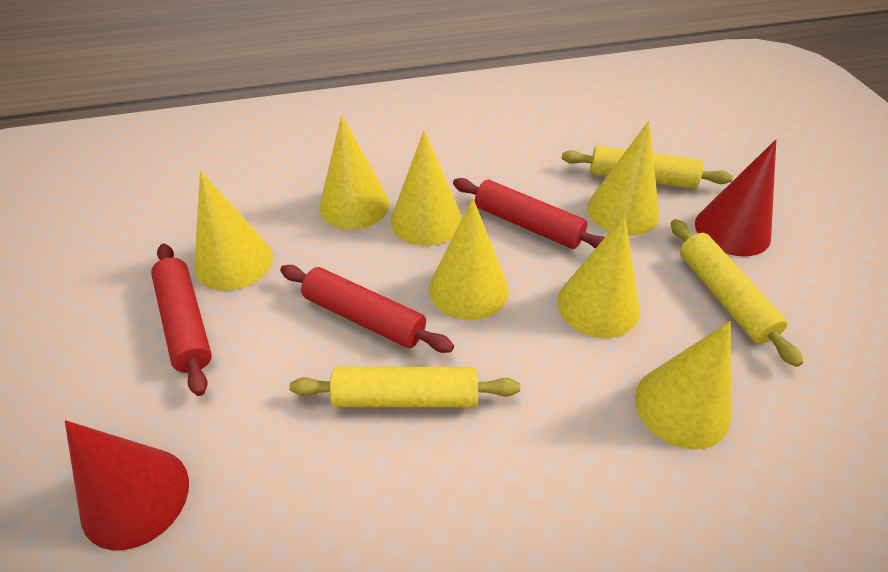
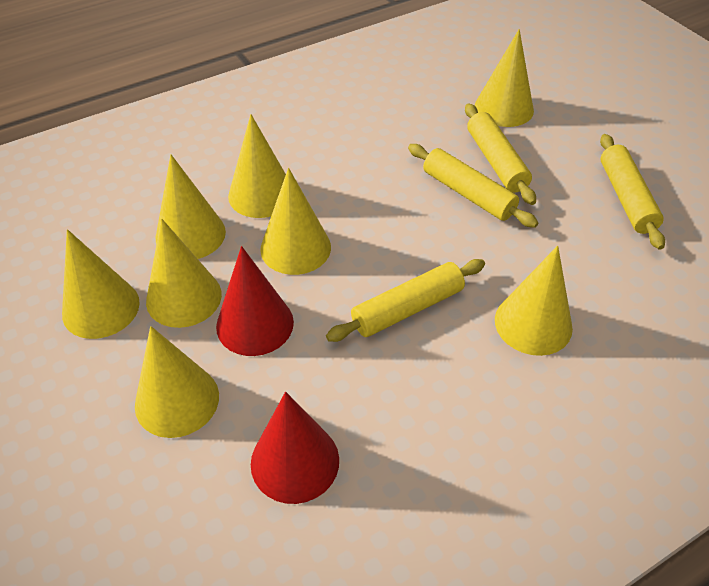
red rolling pin: 3 -> 0
yellow cone: 7 -> 8
yellow rolling pin: 3 -> 4

